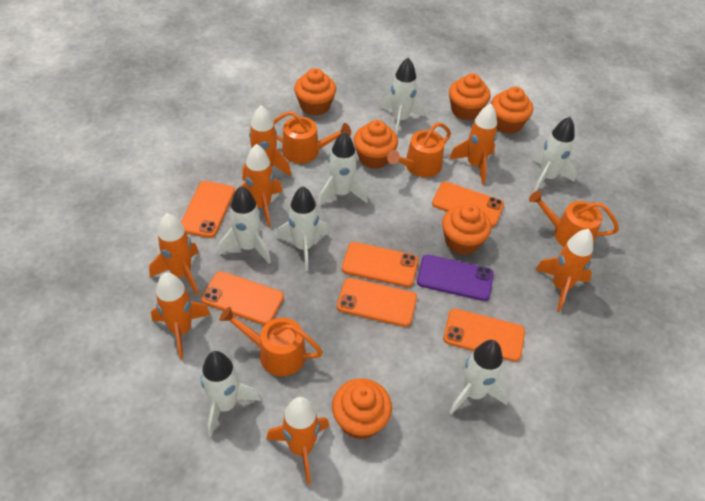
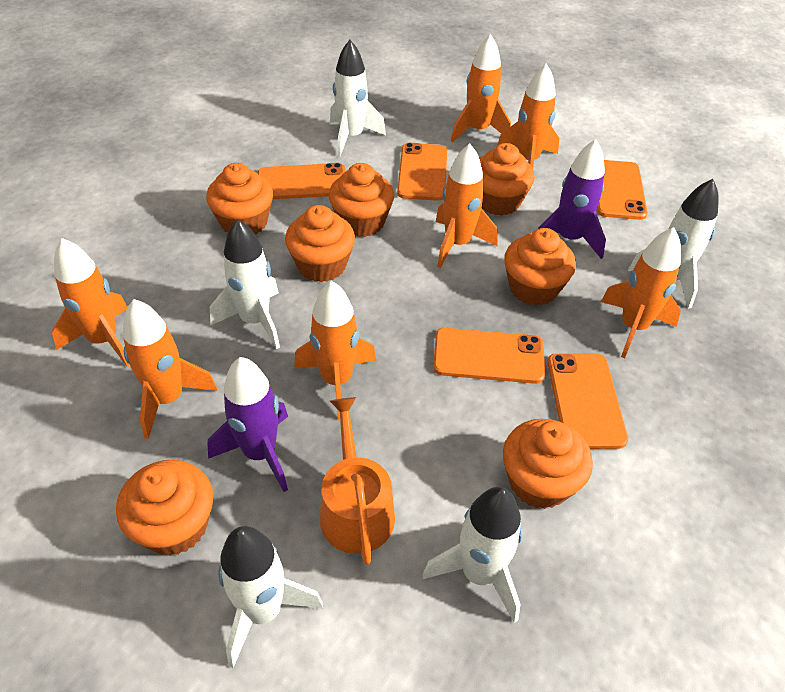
orange cupcake: 6 -> 7
orange phone: 6 -> 5
orange watering can: 4 -> 1
purple phone: 1 -> 0
purple rocket: 0 -> 2
white rocket: 7 -> 5

